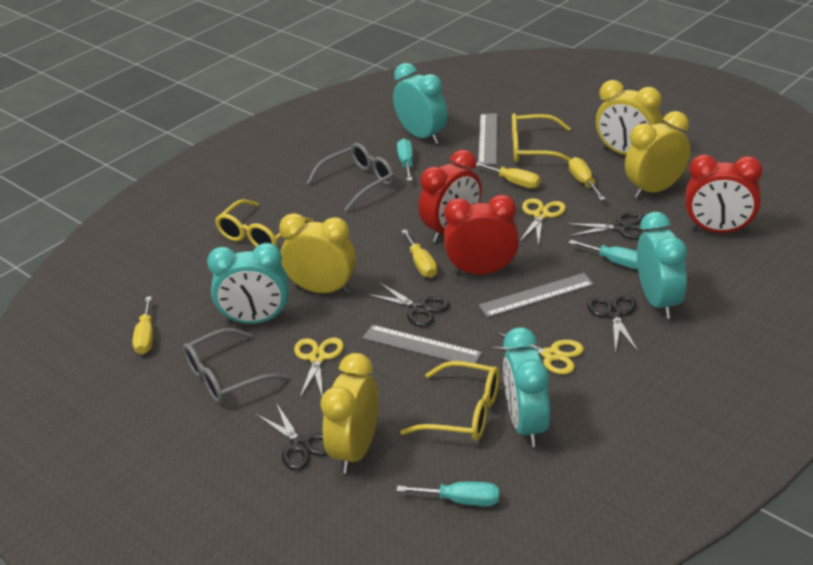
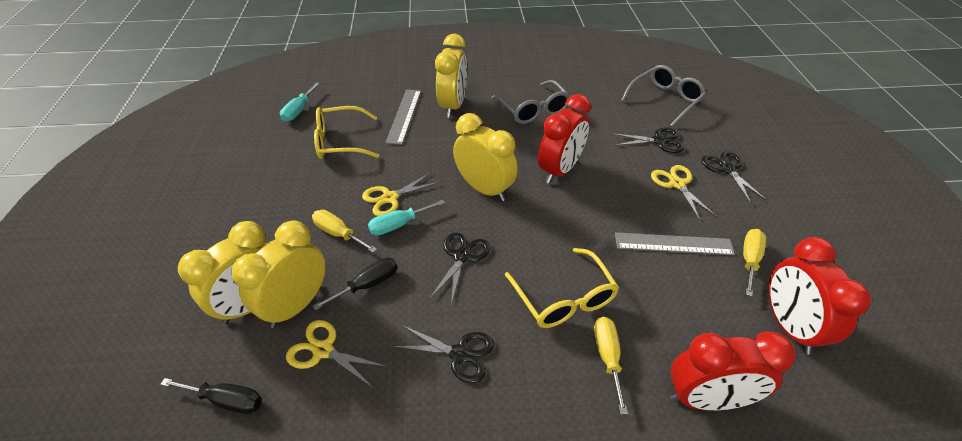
black screwdriver: 0 -> 2
grey ruler: 3 -> 2
turquoise clock: 4 -> 0
turquoise screwdriver: 3 -> 2
yellow glasses: 3 -> 2
yellow screwdriver: 4 -> 3

